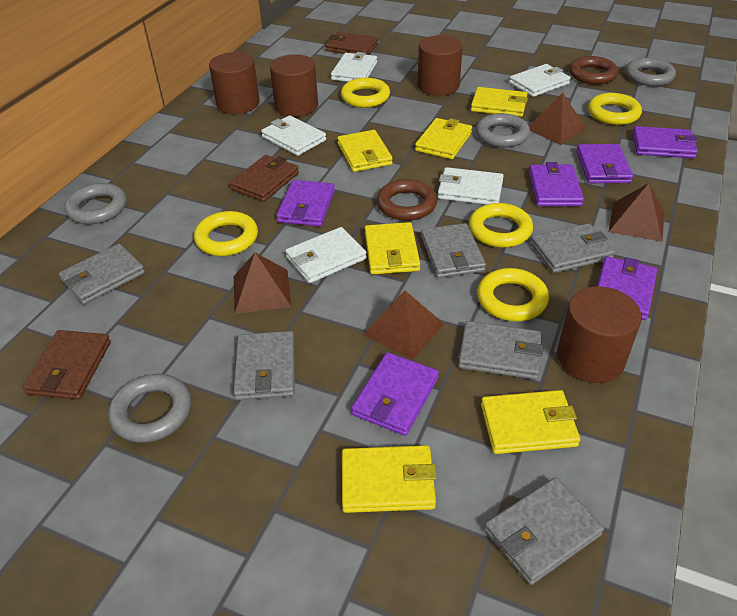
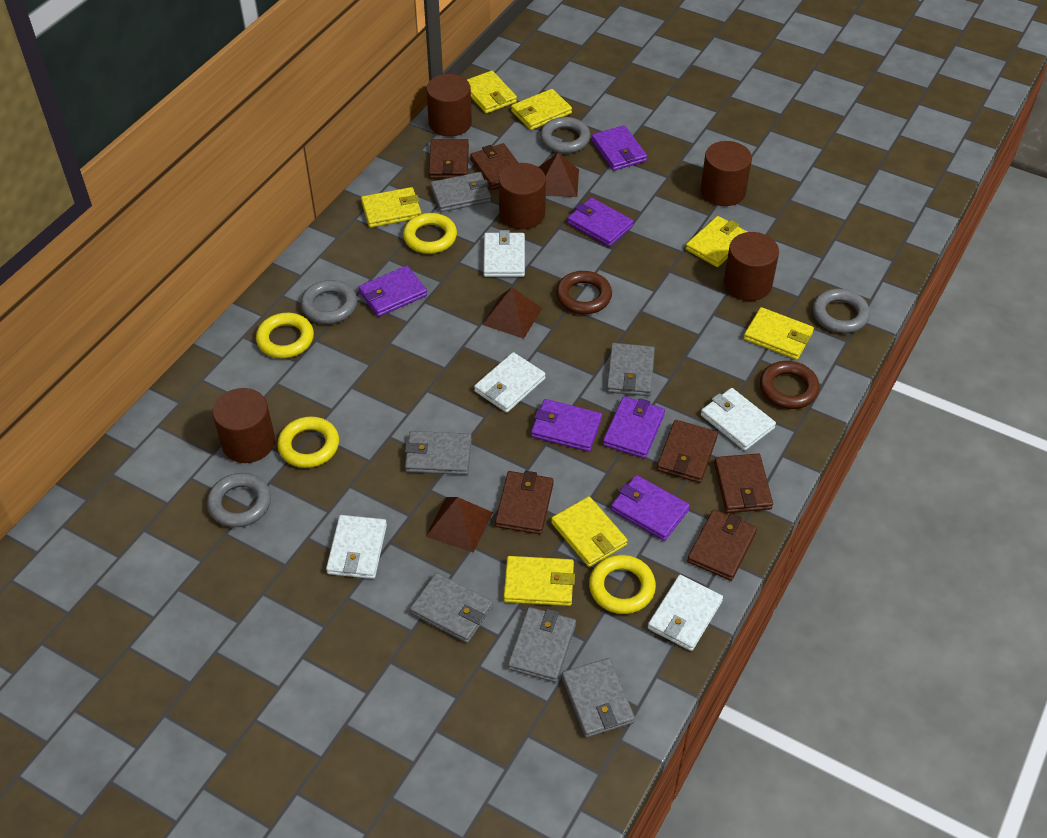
brown cylinder: 4 -> 5
brown pyramid: 4 -> 3
brown wallet: 3 -> 6
yellow ring: 5 -> 4
yellow wallet: 6 -> 7

